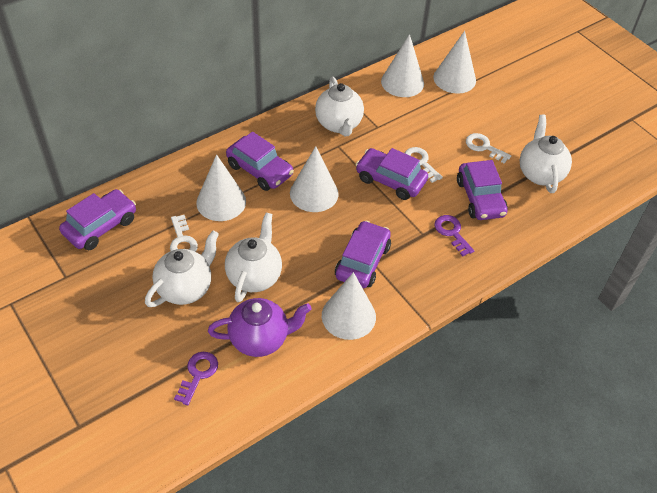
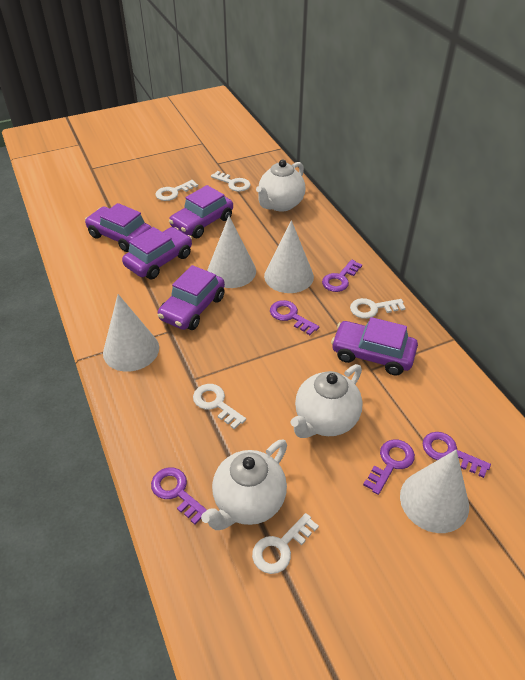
purple key: 2 -> 5
purple teapot: 1 -> 0
white cone: 5 -> 4
white key: 3 -> 5
white teapot: 4 -> 3

